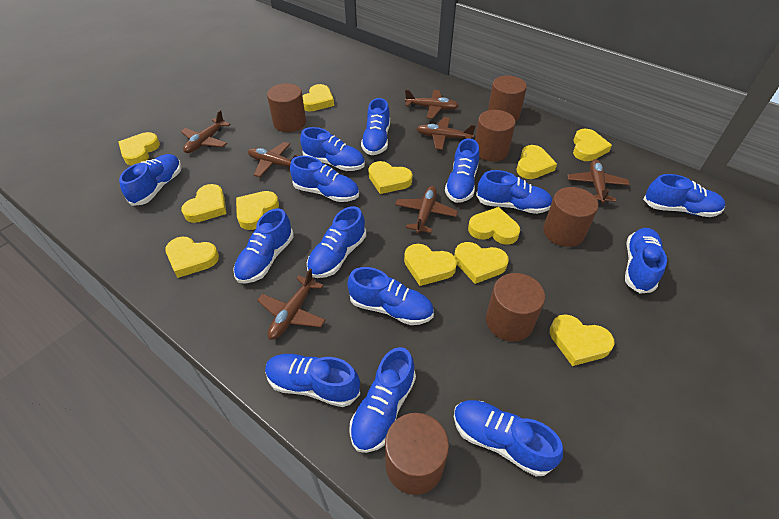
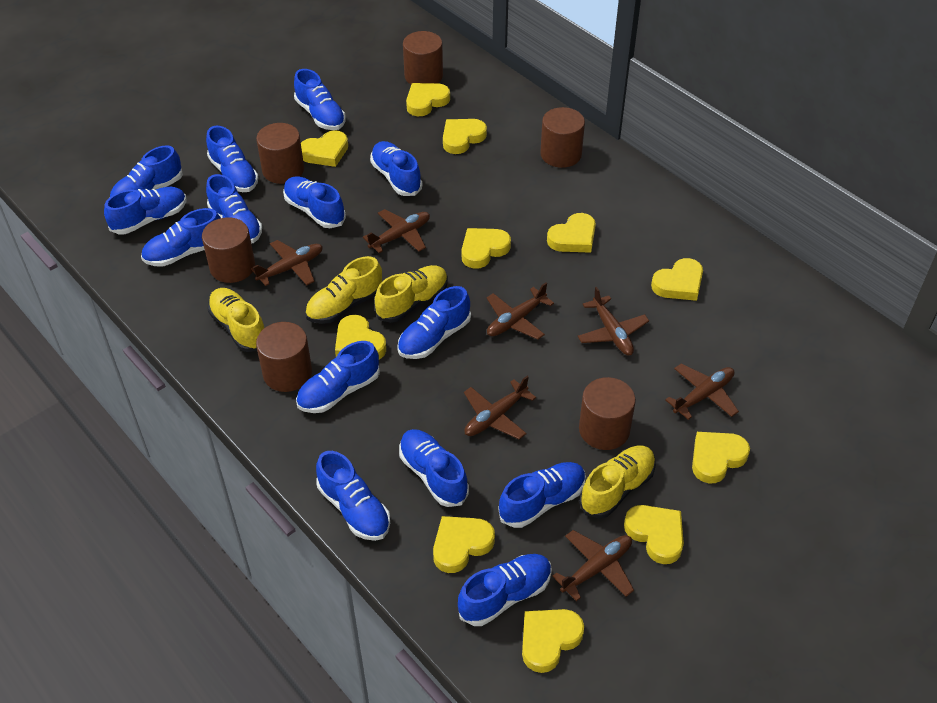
yellow heart: 12 -> 11
yellow shoe: 0 -> 4

